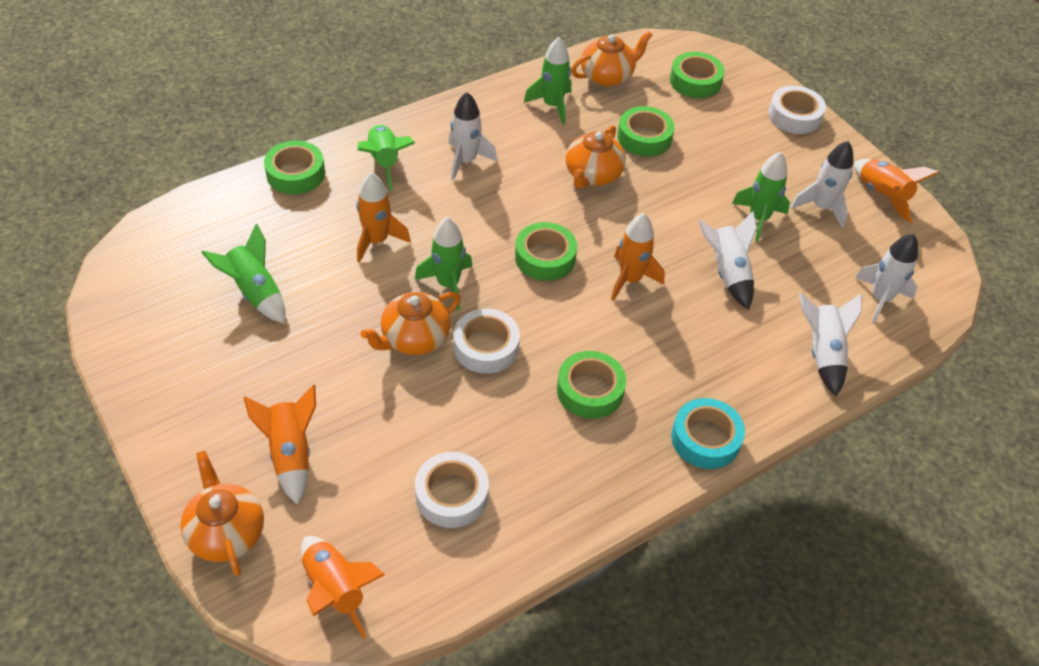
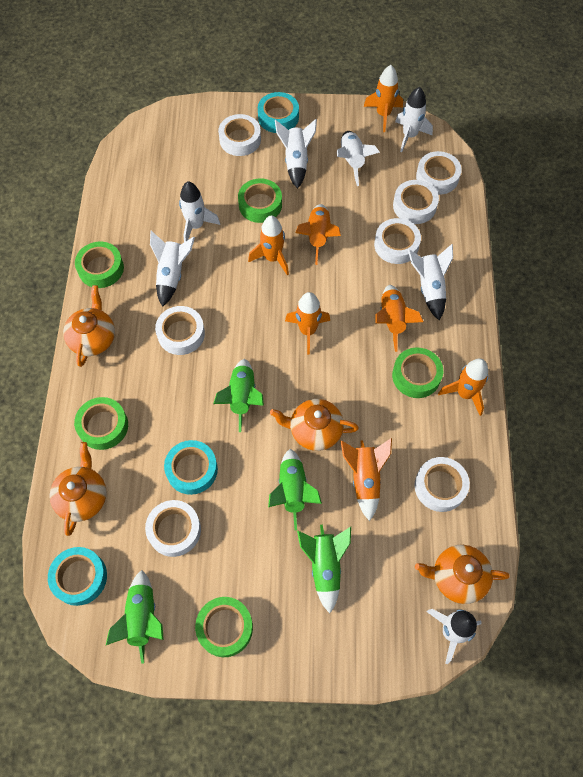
green rocket: 5 -> 4
orange rocket: 5 -> 7
turquoise tape: 1 -> 3
white rocket: 5 -> 7
white tape: 3 -> 7

